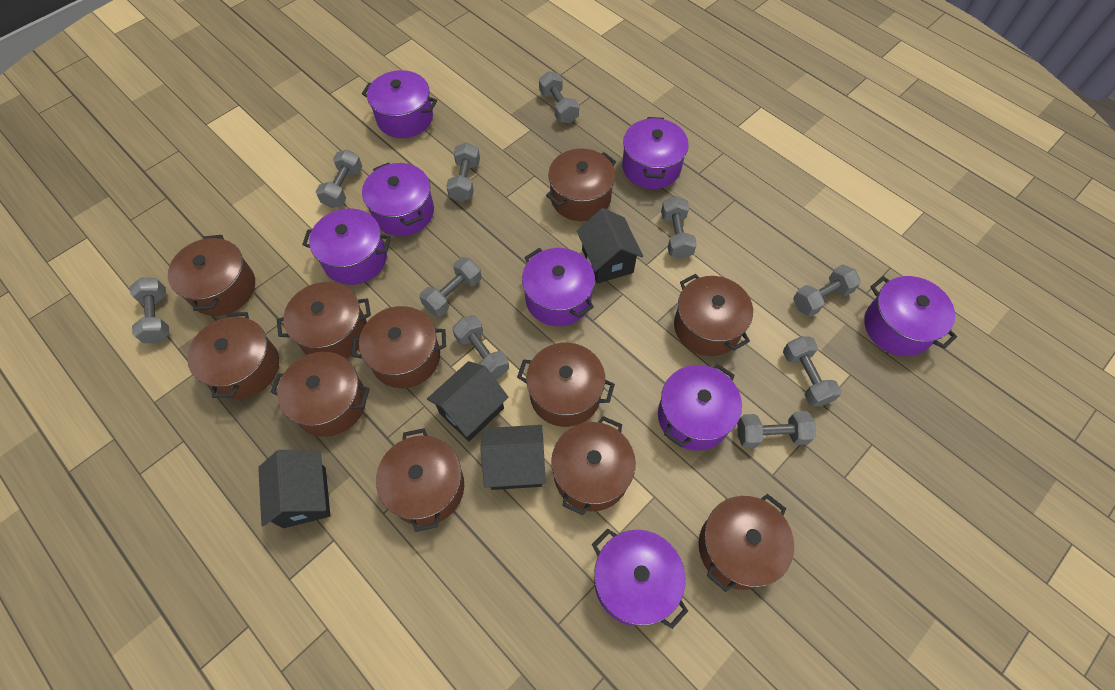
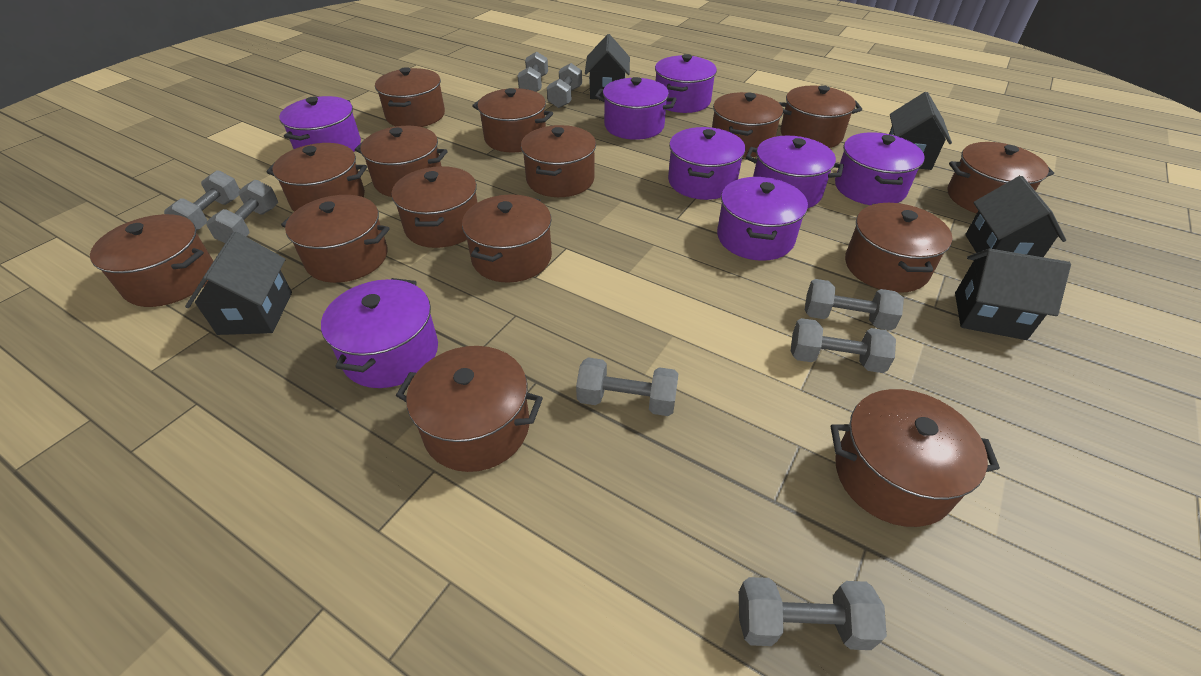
black house: 4 -> 5
brown pot: 11 -> 15
grey dumbbell: 10 -> 8

